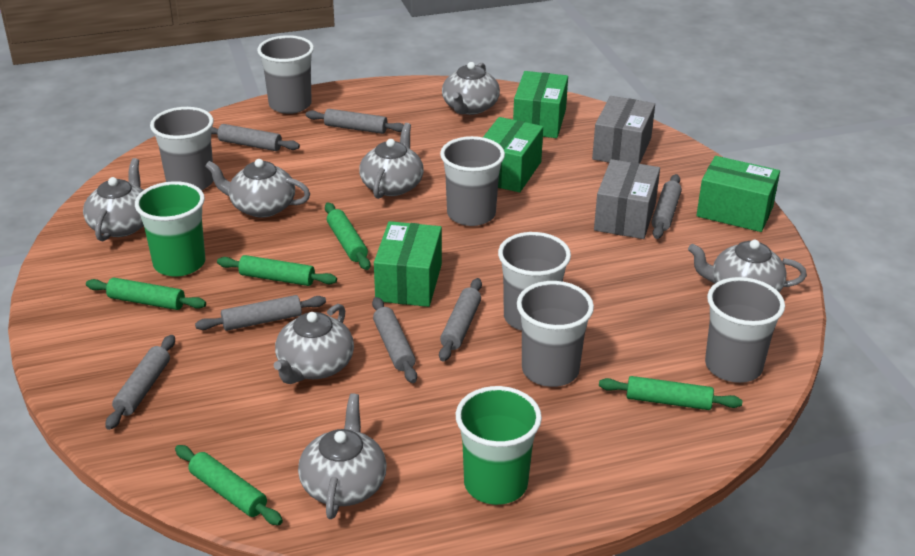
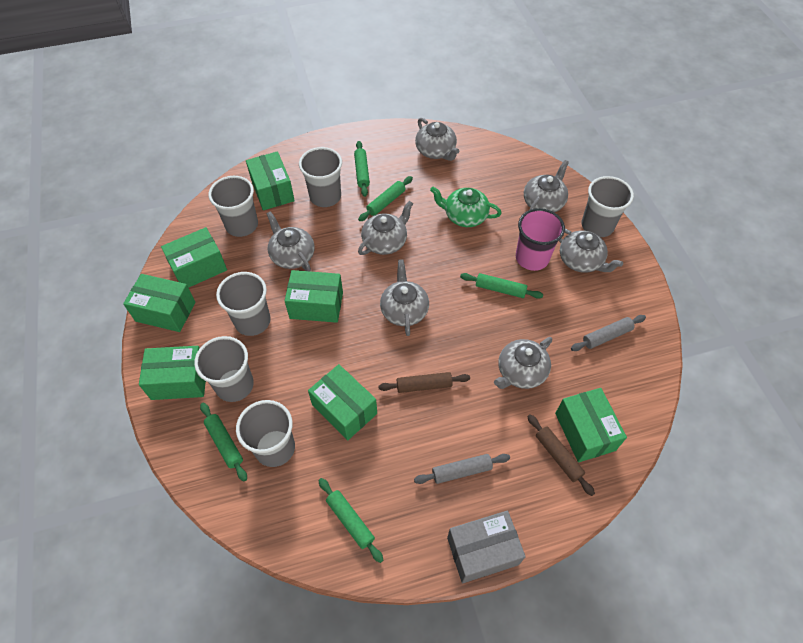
brown rolling pin: 0 -> 2
green box: 4 -> 7
green cup: 2 -> 0
green teapot: 0 -> 1
grey box: 2 -> 1
grey rolling pin: 7 -> 2
pink cup: 0 -> 1

